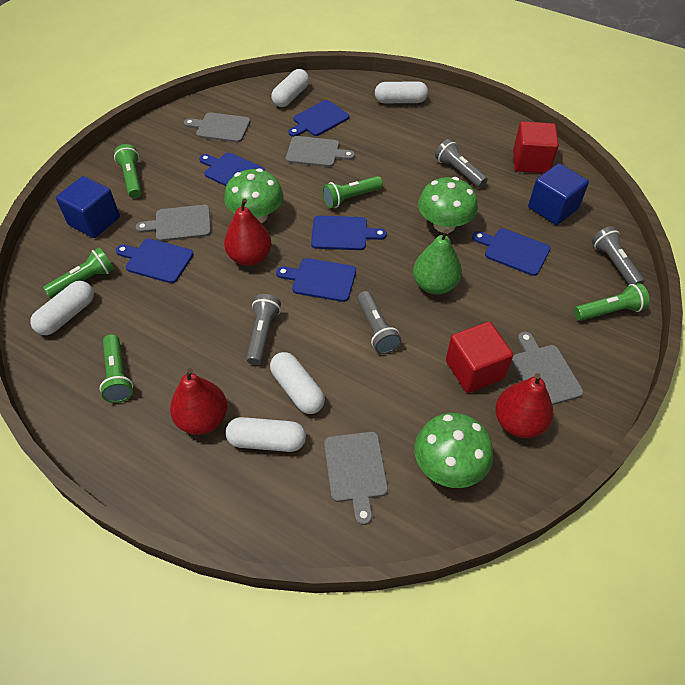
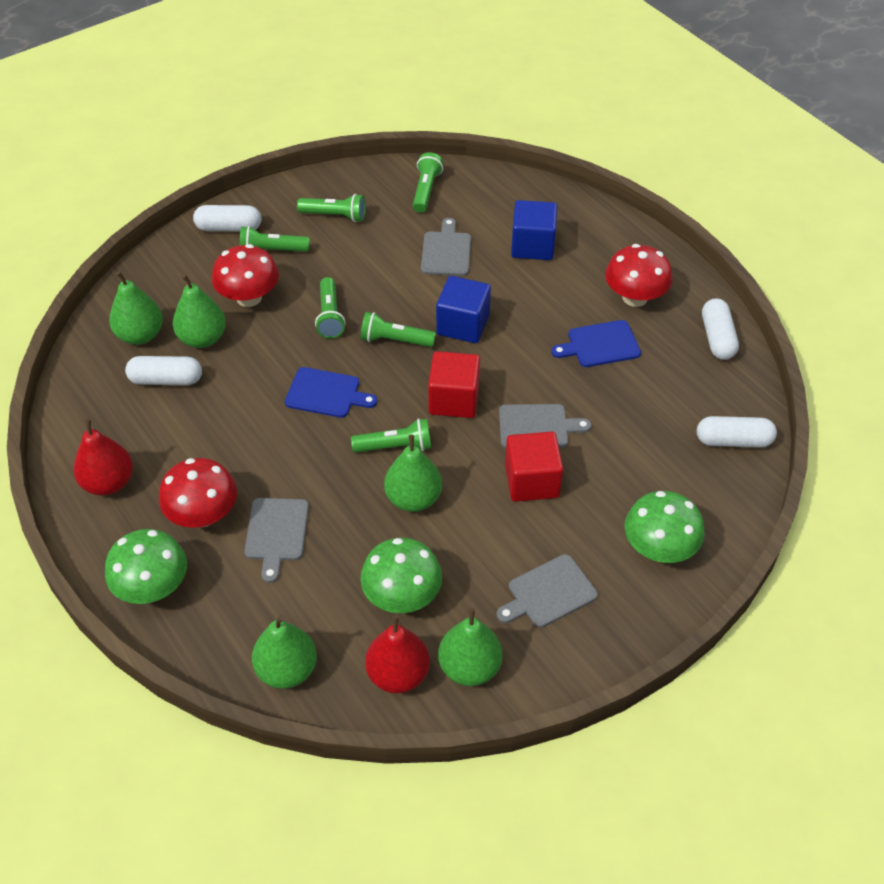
blue cutting board: 6 -> 2
green flashlight: 5 -> 6
green pear: 1 -> 5
grey cutting board: 5 -> 4
grey flashlight: 4 -> 0
red mushroom: 0 -> 3
red pear: 3 -> 2
white capsule: 5 -> 4

